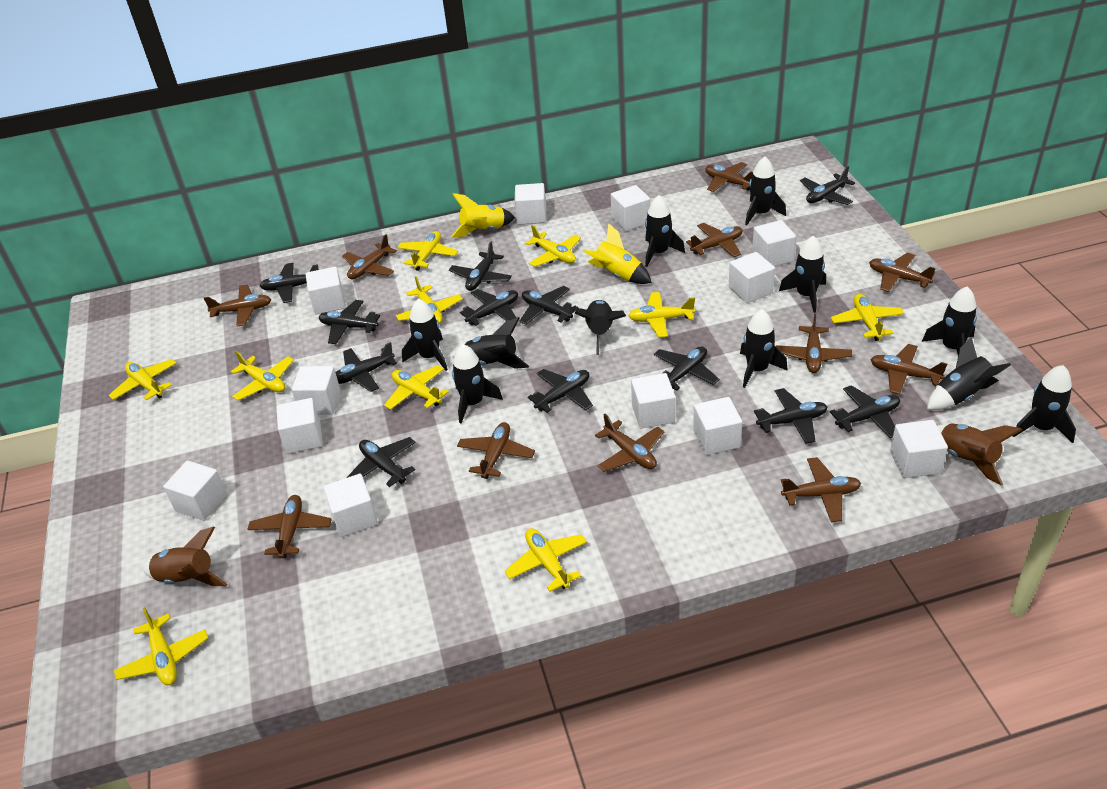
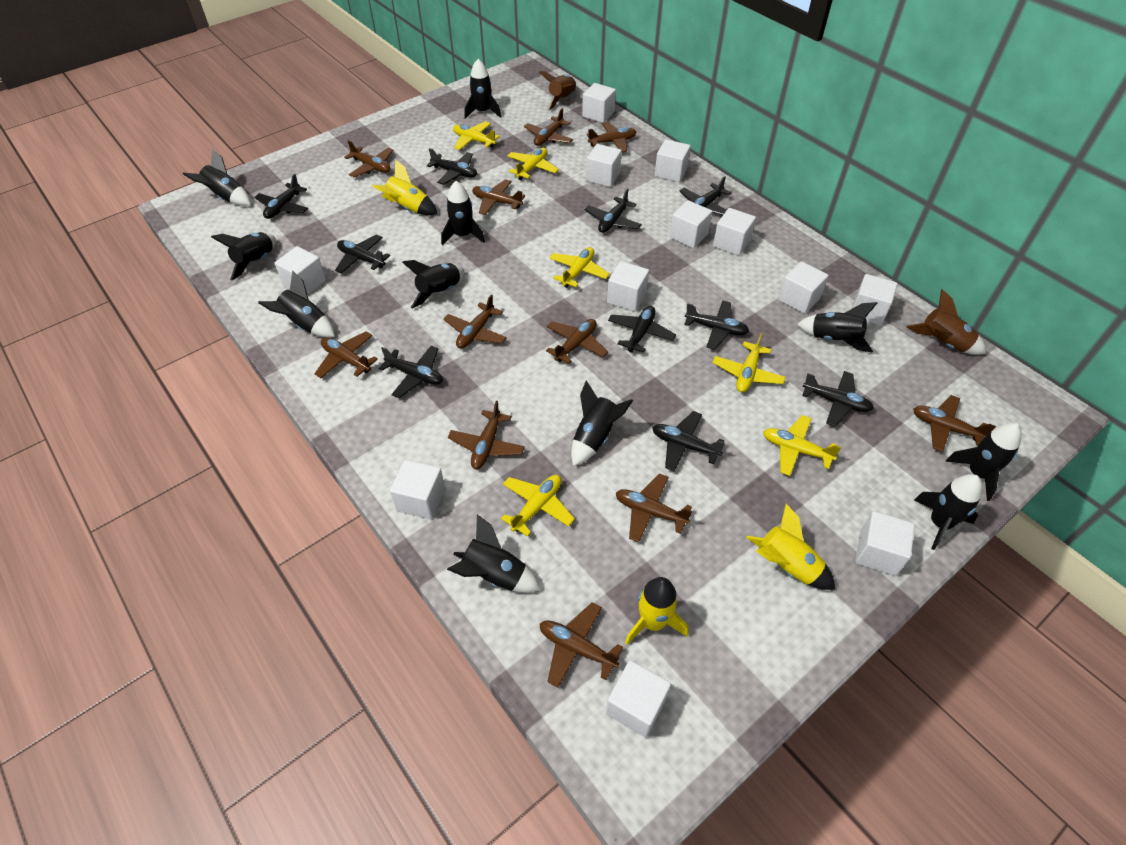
black plane: 12 -> 10
yellow plane: 10 -> 6
yellow rocket: 2 -> 3

